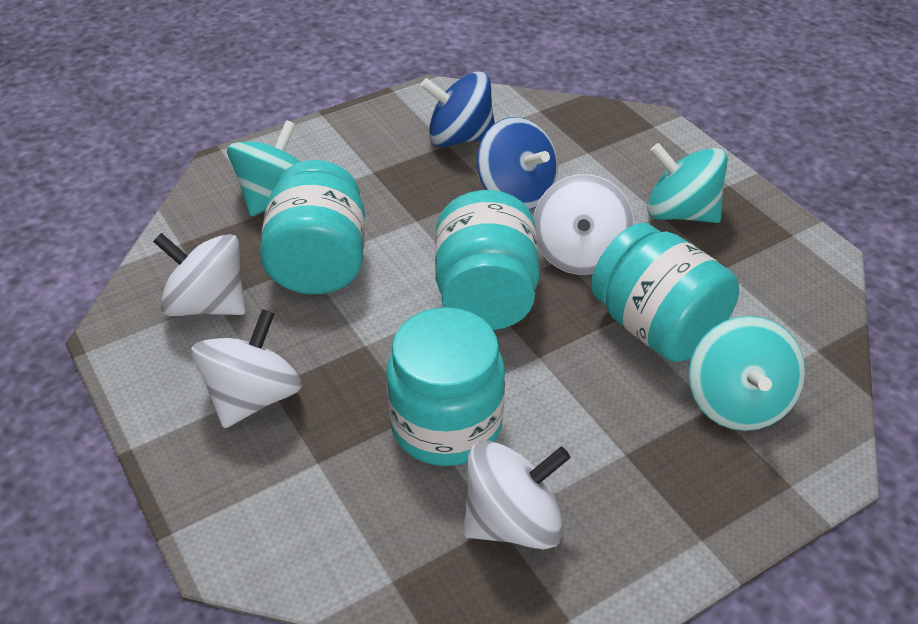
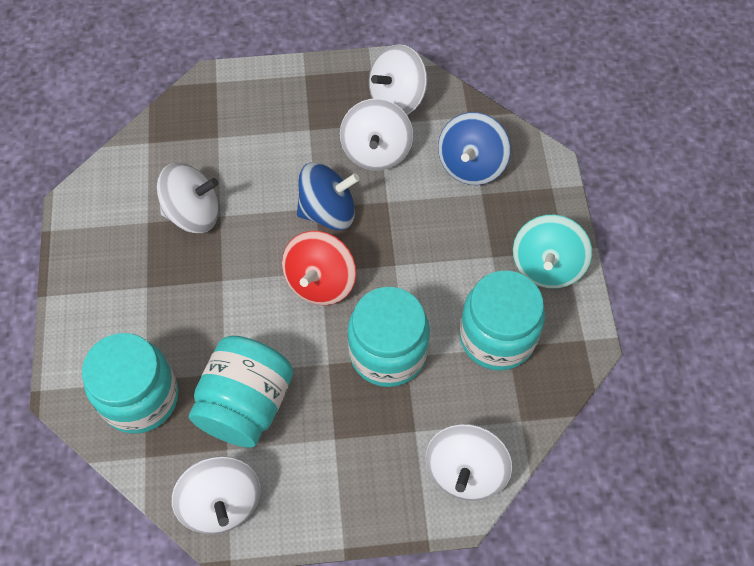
red spinning top: 0 -> 1
turquoise spinning top: 3 -> 1
white spinning top: 4 -> 5

